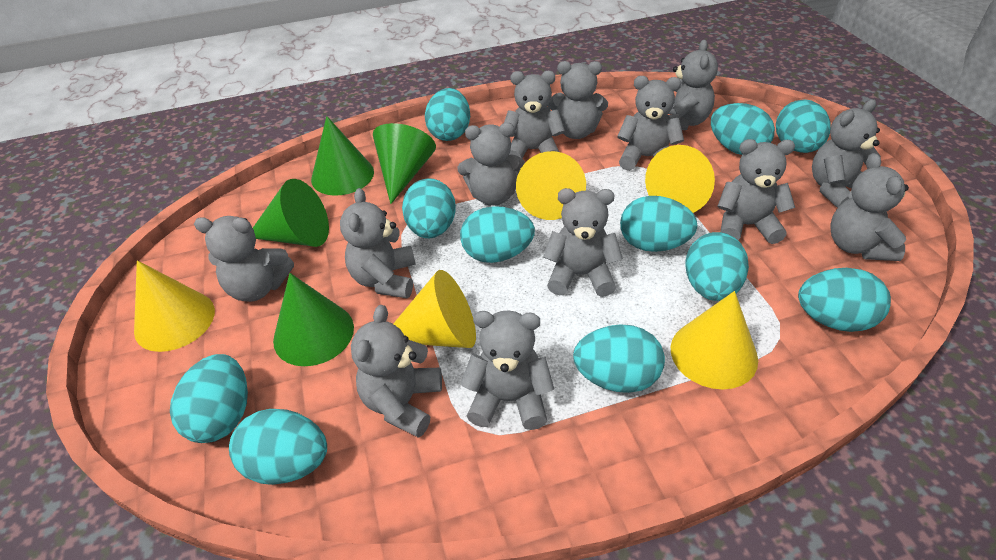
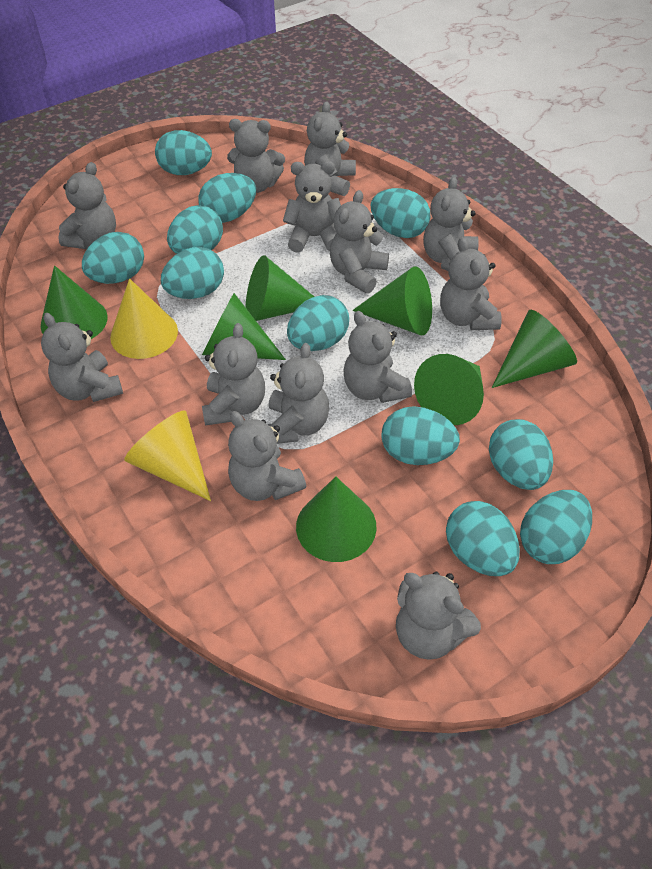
green cone: 4 -> 7
yellow cone: 5 -> 2

